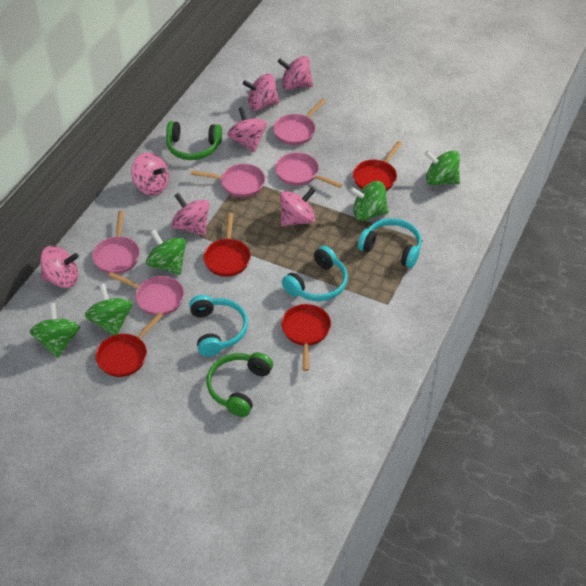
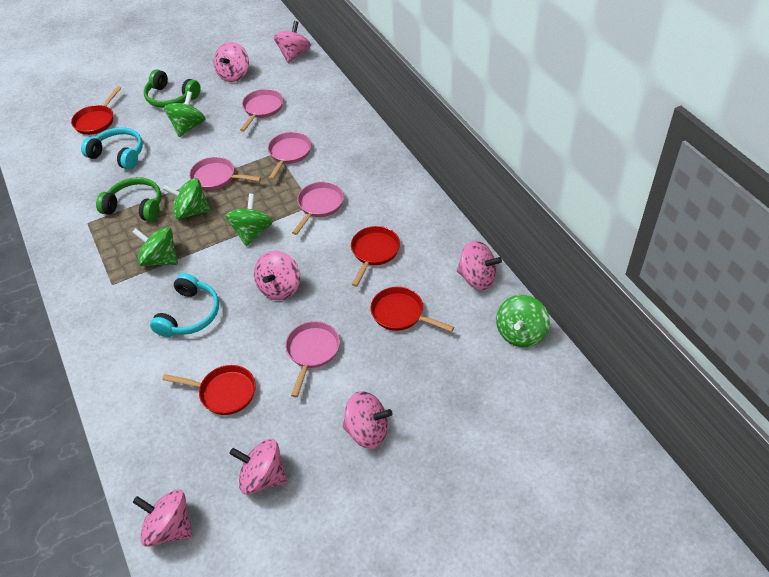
turquoise headphones: 3 -> 2

